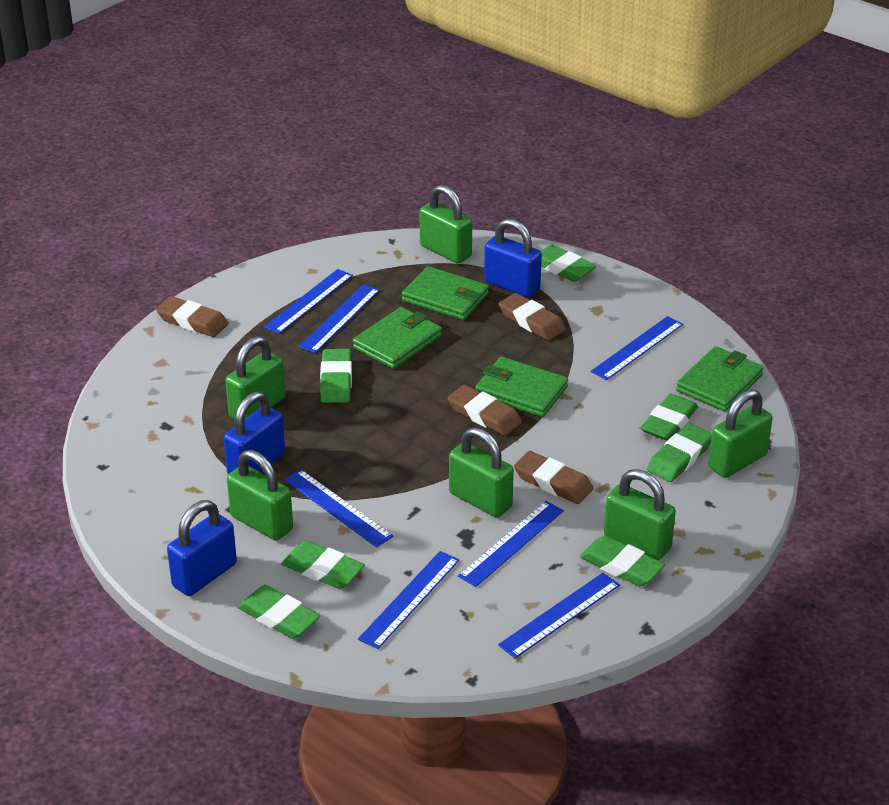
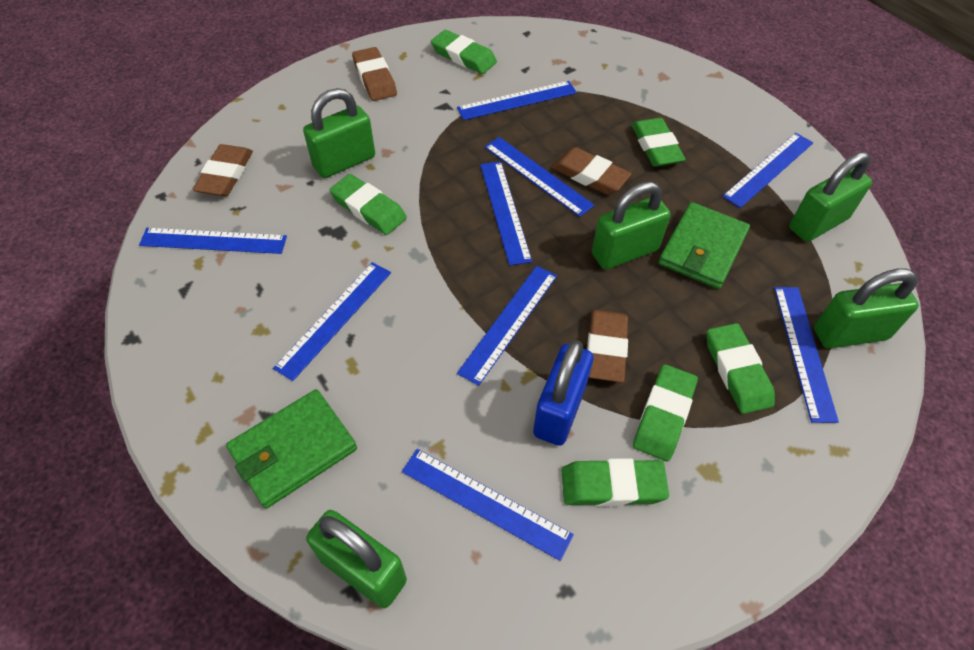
blue padlock: 3 -> 1
blue ruler: 7 -> 9
green eraser: 7 -> 6
green padlock: 6 -> 5
green wallet: 4 -> 2

